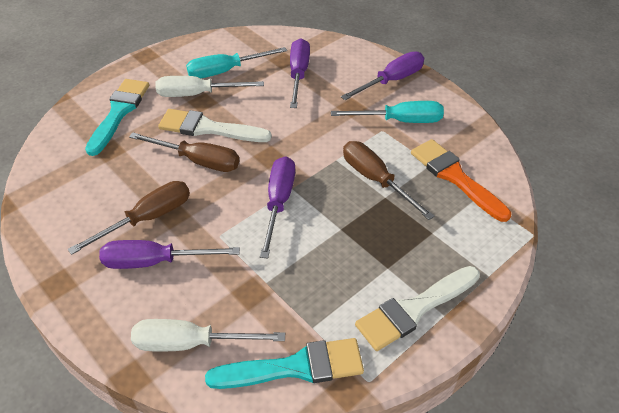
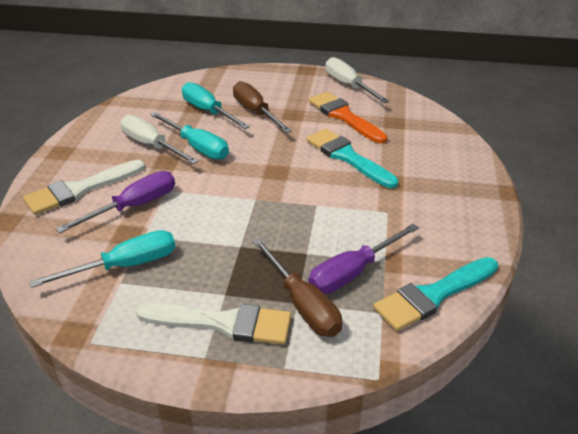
brown screwdriver: 3 -> 2
purple screwdriver: 4 -> 2
turquoise screwdriver: 2 -> 3

